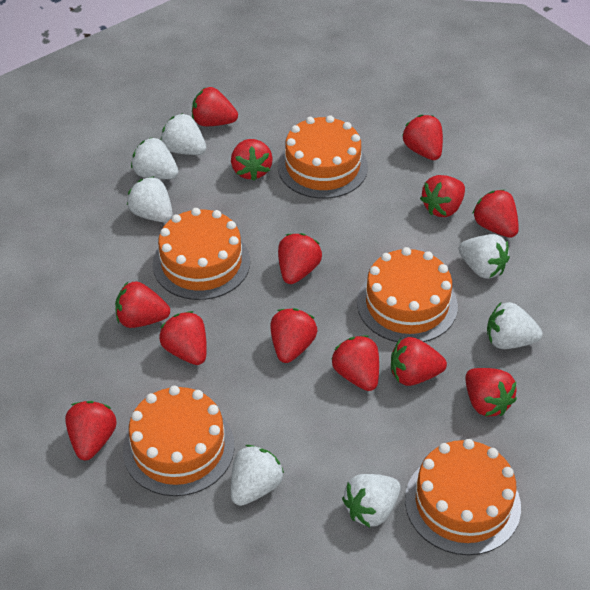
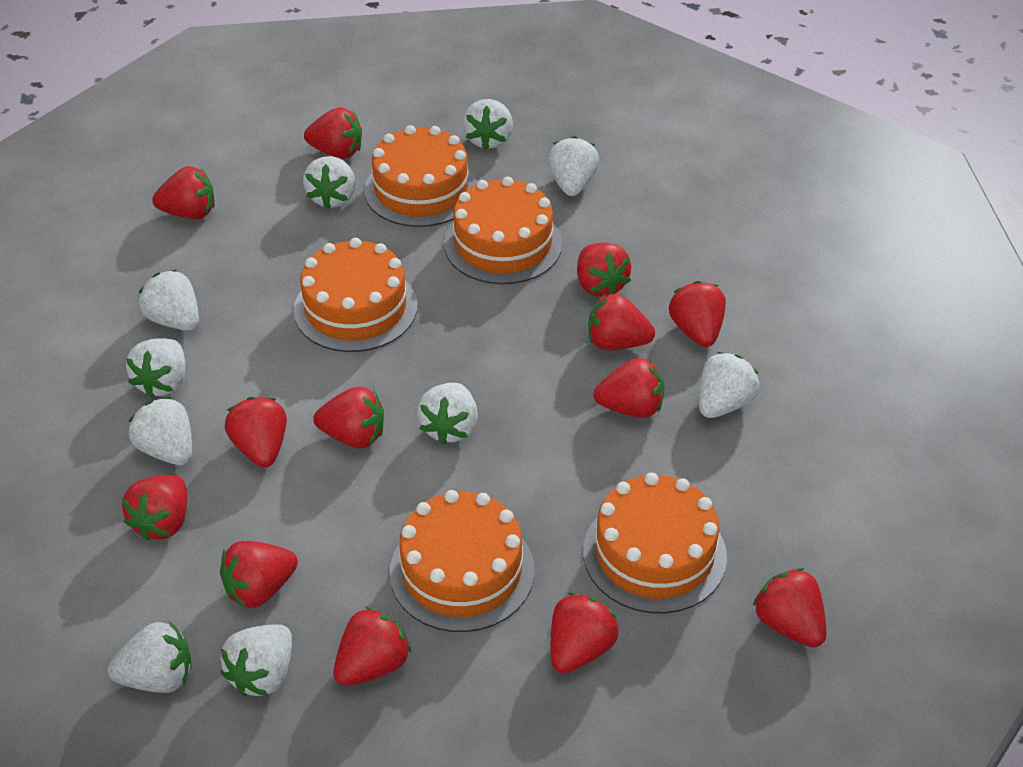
white strawberry: 7 -> 10

